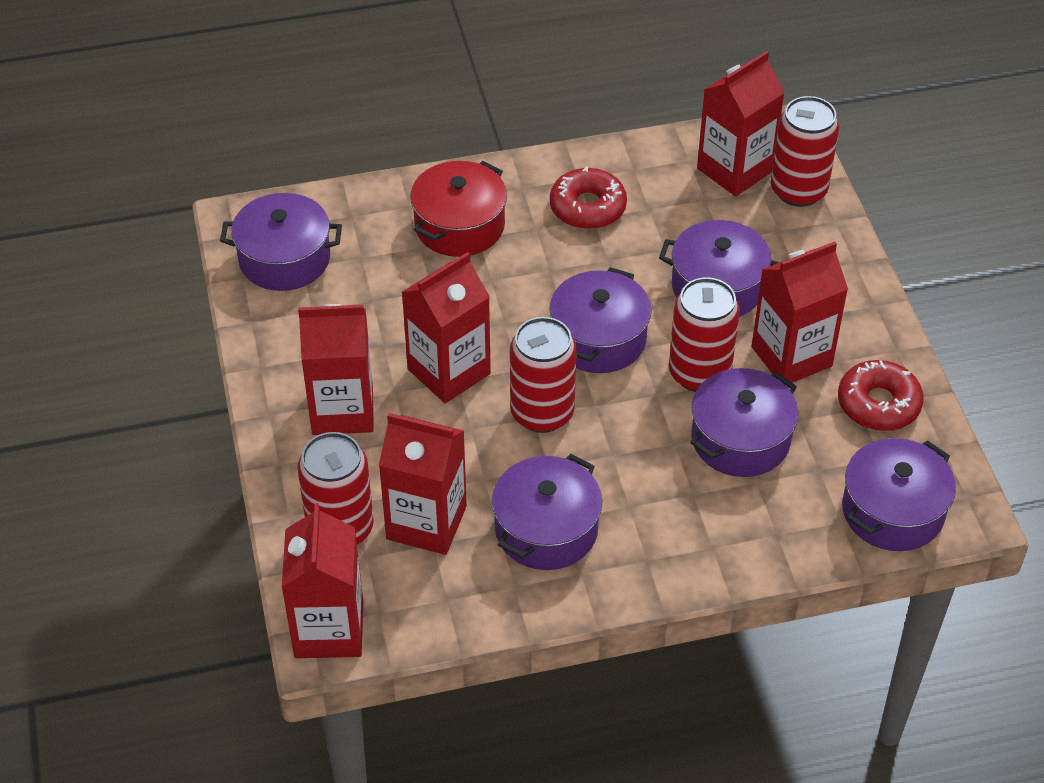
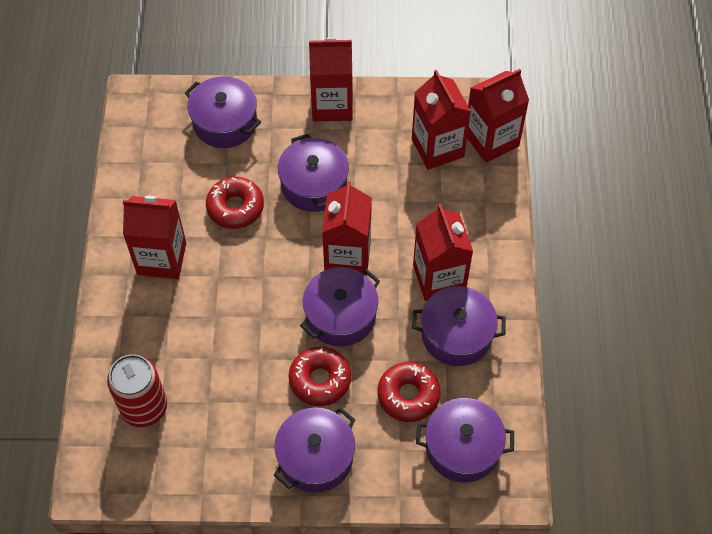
red can: 4 -> 1
red donut: 2 -> 3
red pot: 1 -> 0

